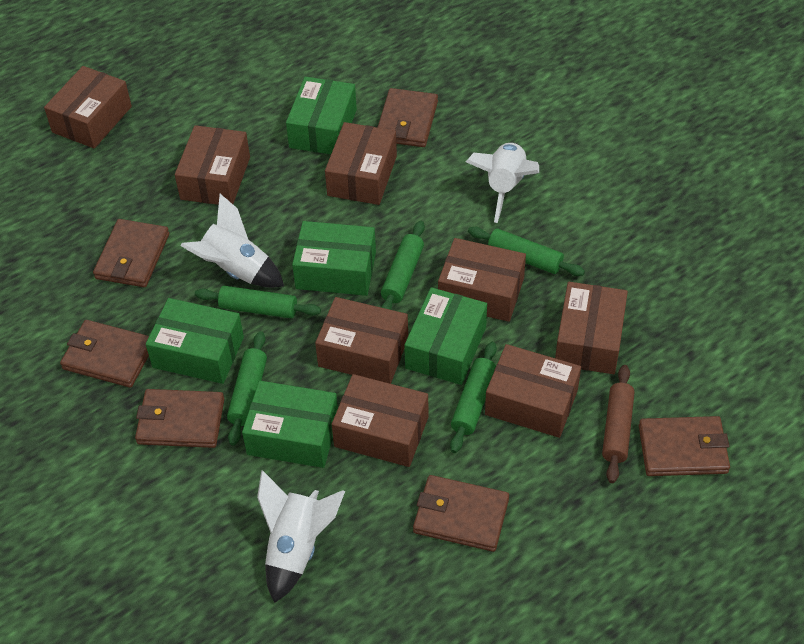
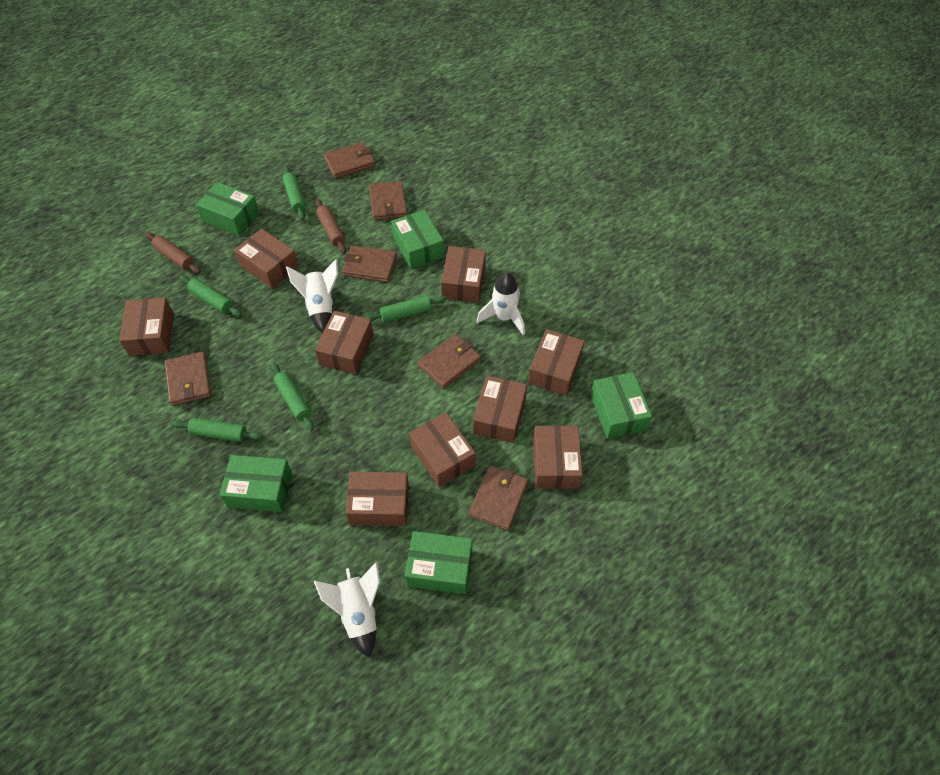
brown box: 8 -> 9
brown rolling pin: 1 -> 2

